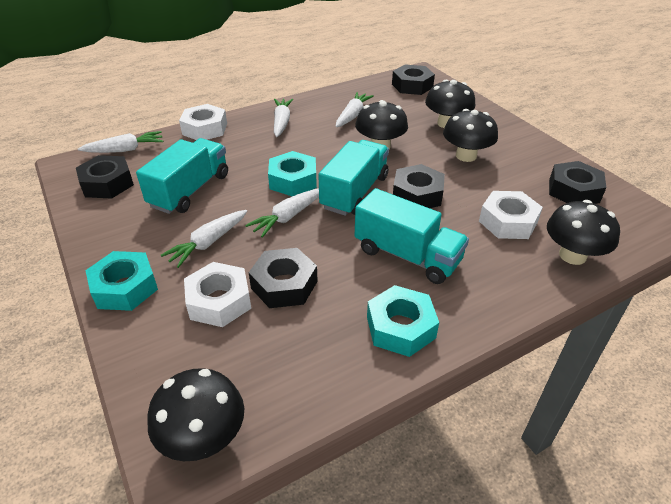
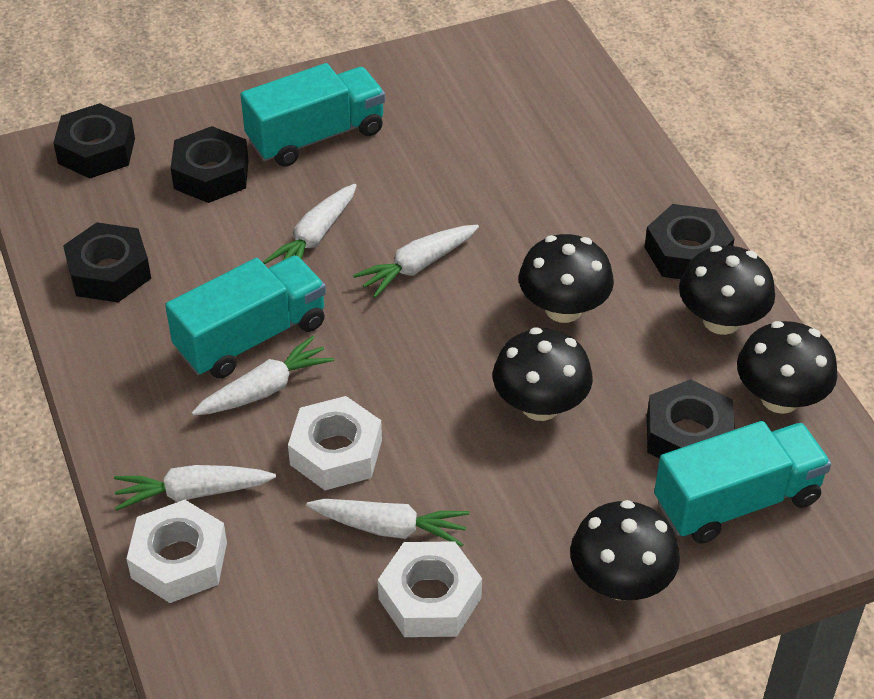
turquoise nut: 3 -> 0

